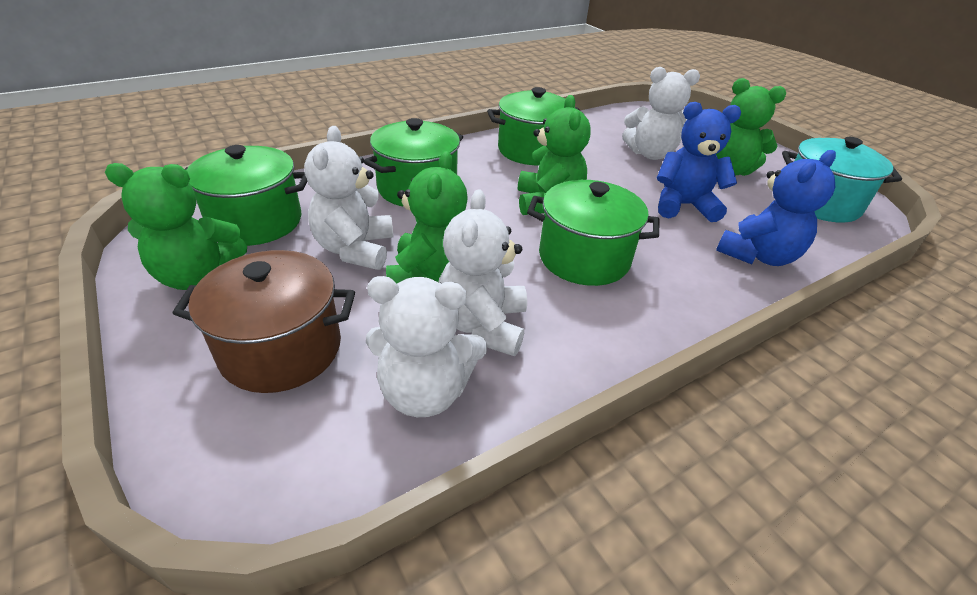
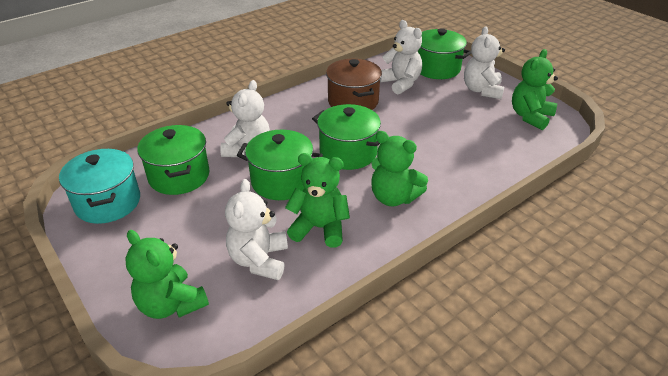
blue teddy bear: 2 -> 0

